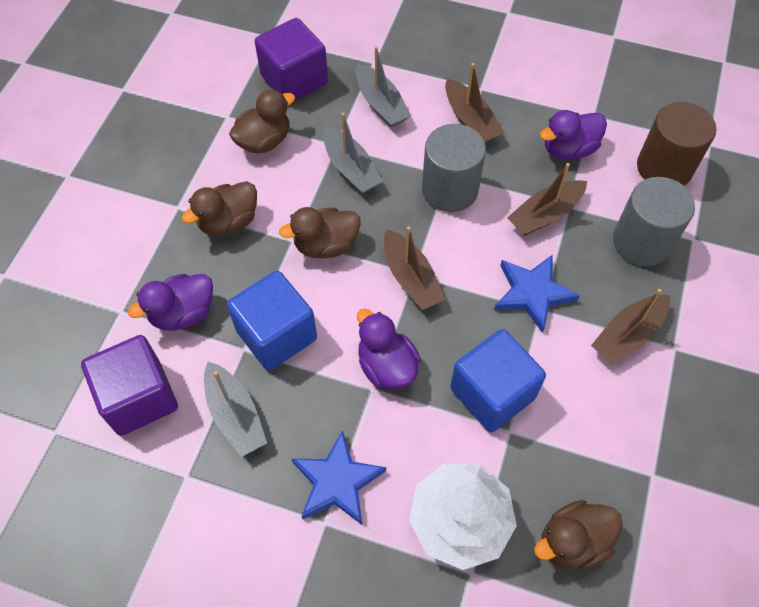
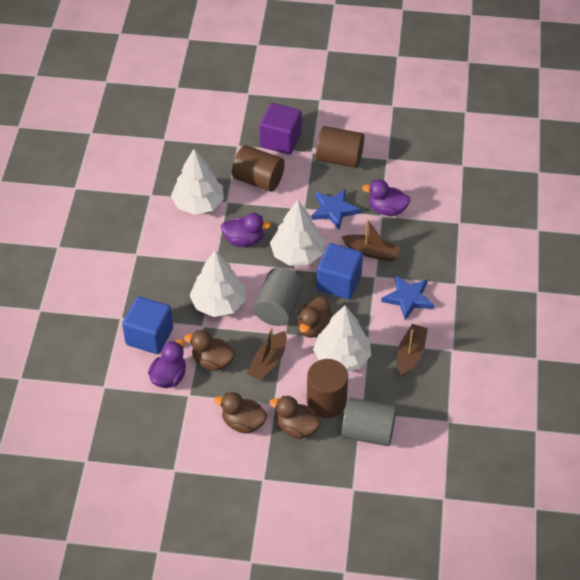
brown boat: 4 -> 3
brown cylinder: 1 -> 3
grey boat: 3 -> 0
purple cube: 2 -> 1
white tree: 1 -> 4

